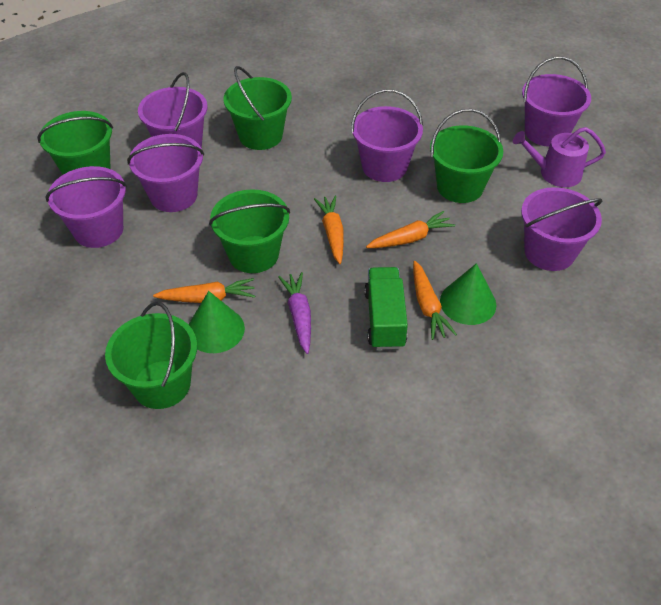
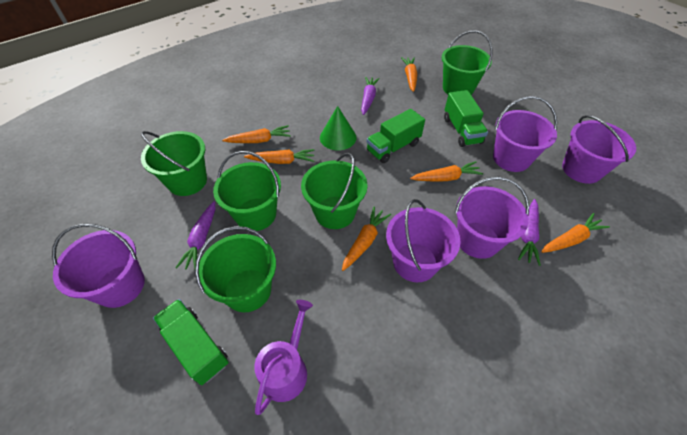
green cone: 2 -> 1
green truck: 1 -> 3
orange carrot: 4 -> 6
purple bucket: 6 -> 5
purple carrot: 1 -> 3

